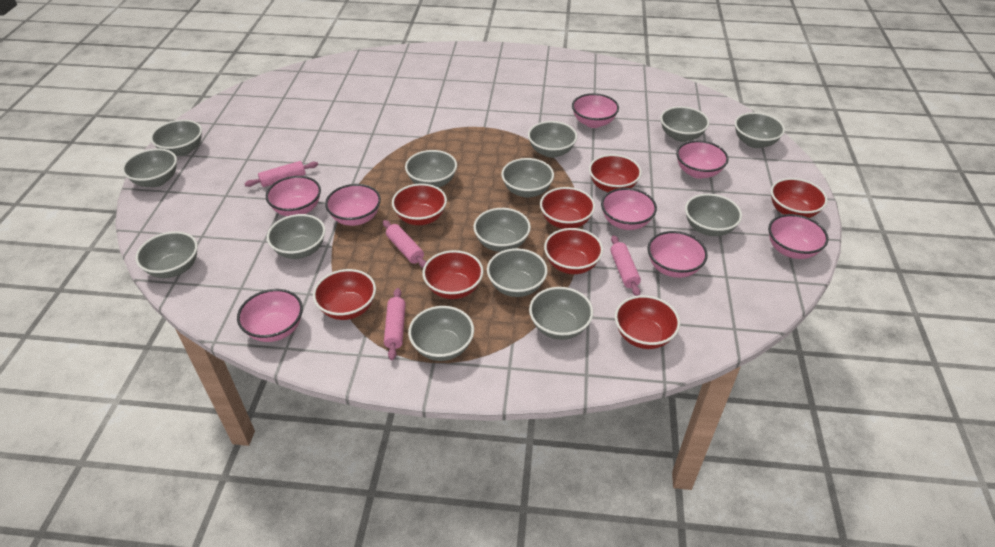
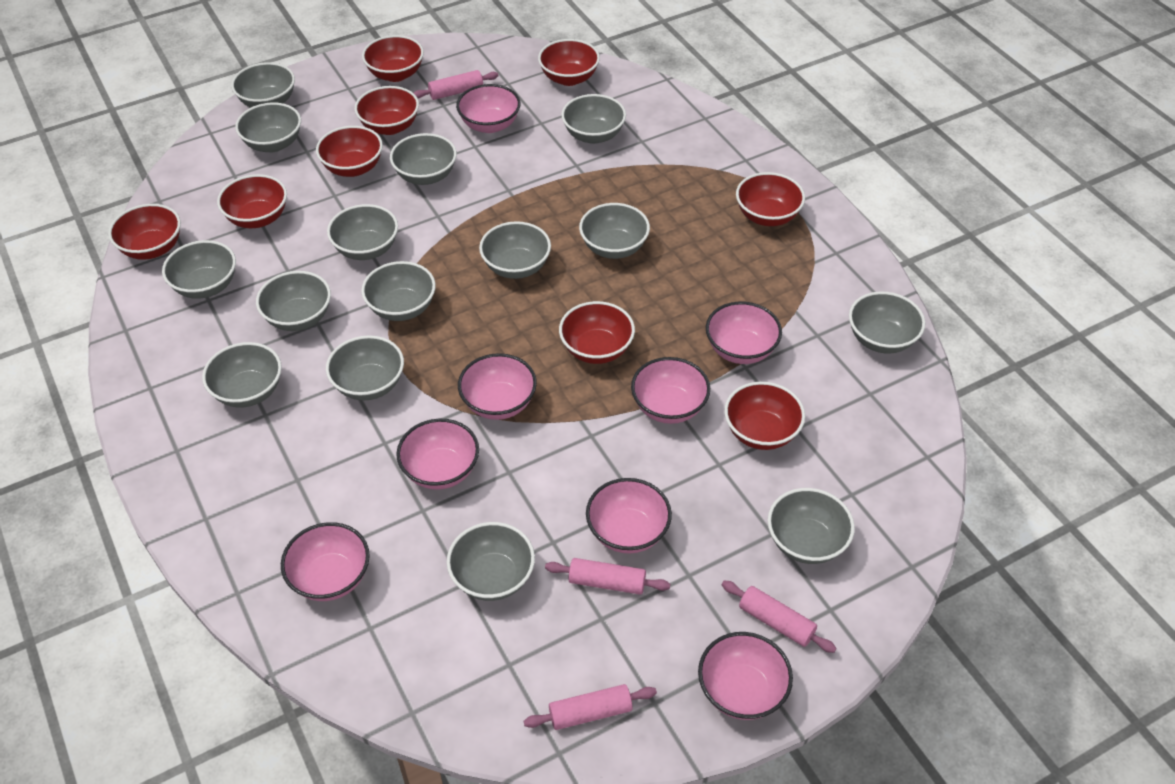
grey bowl: 14 -> 15
red bowl: 8 -> 9

